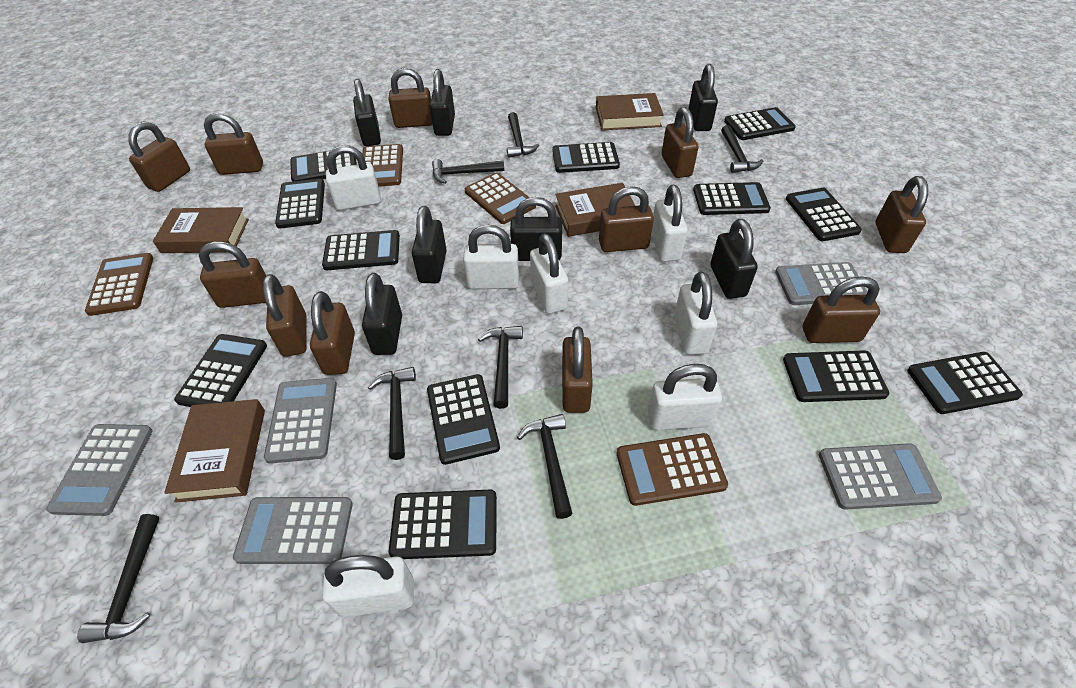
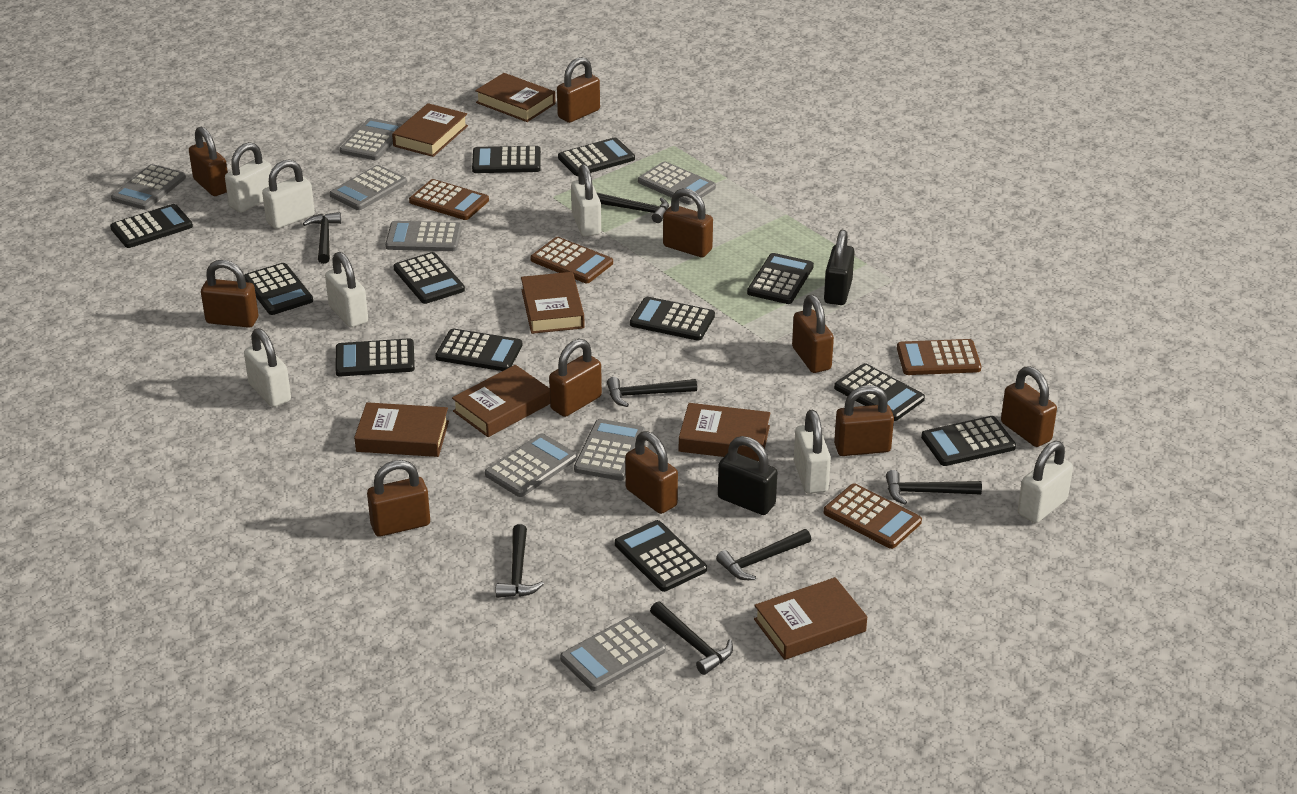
black padlock: 7 -> 2
brown book: 4 -> 7
brown padlock: 11 -> 10
grey calculator: 5 -> 8

